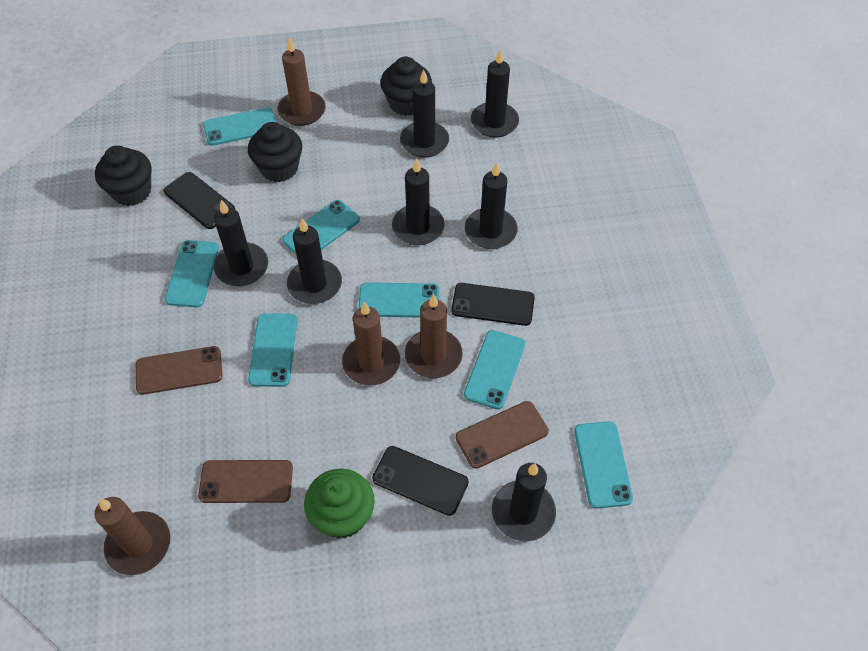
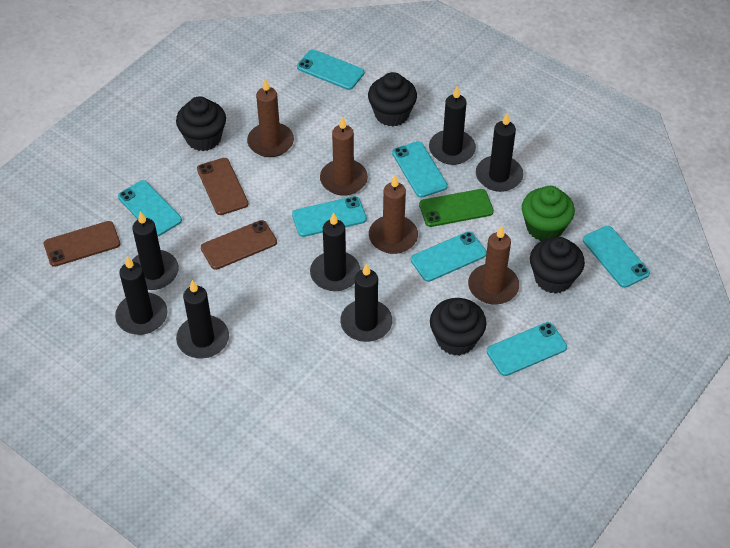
black cupcake: 3 -> 4
black phone: 3 -> 0
green phone: 0 -> 1

